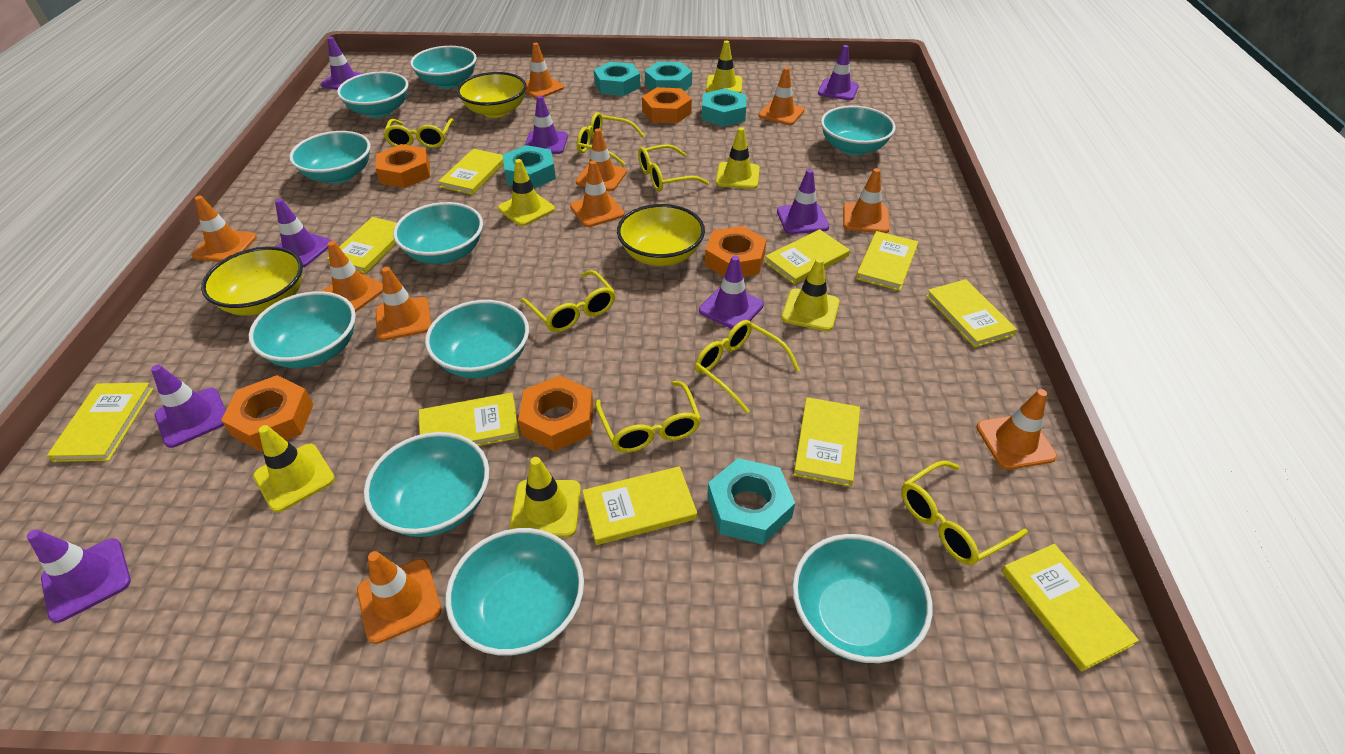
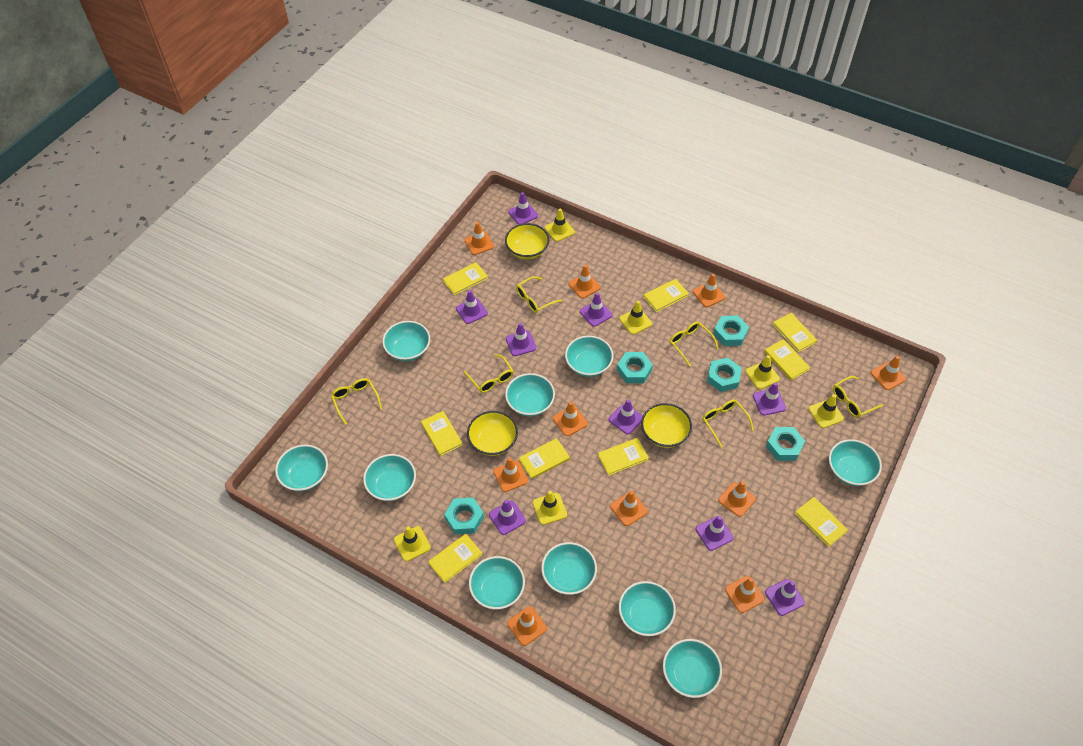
orange nut: 5 -> 0
purple traffic cone: 8 -> 9
yellow book: 10 -> 9
yellow glasses: 7 -> 6

